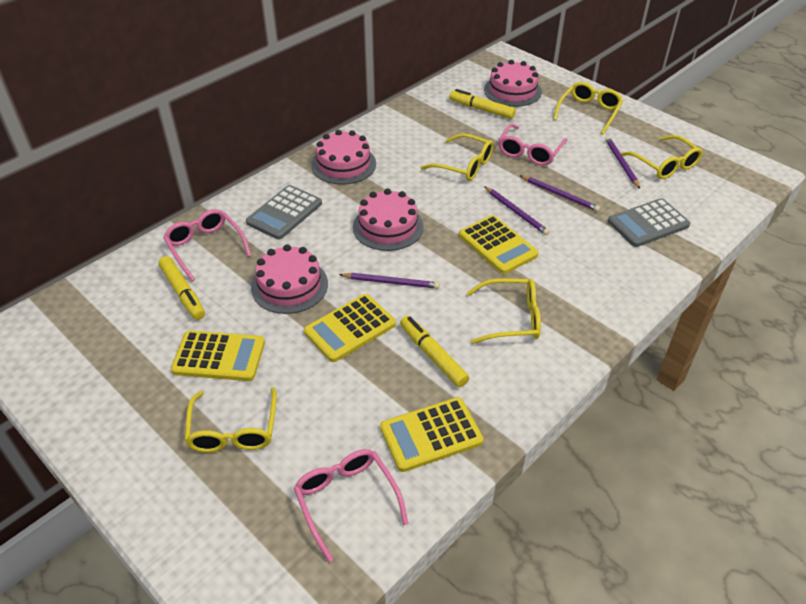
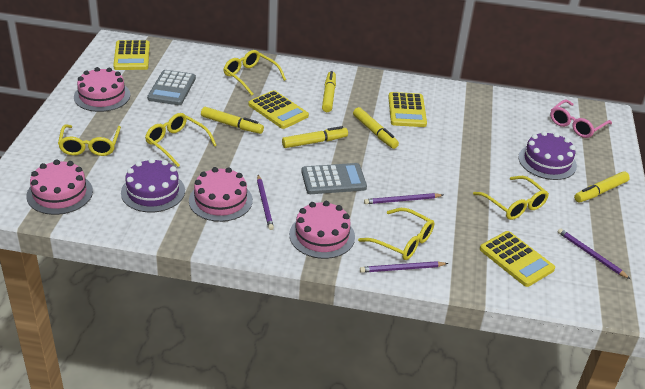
pink glasses: 3 -> 1
purple cake: 0 -> 2
yellow marker: 3 -> 5

